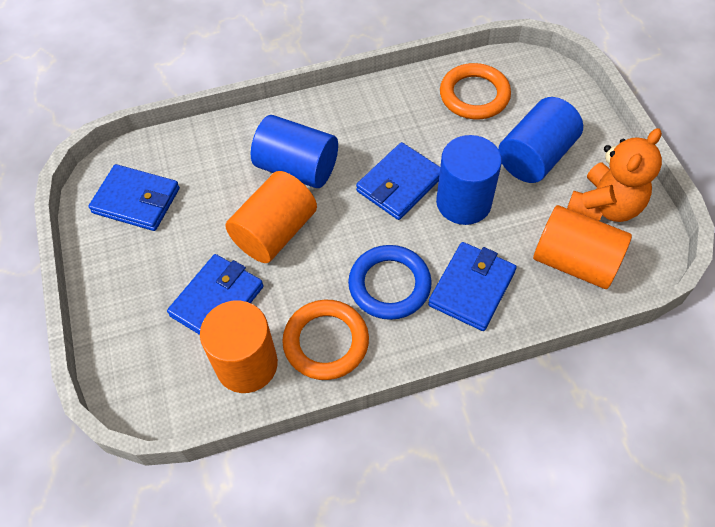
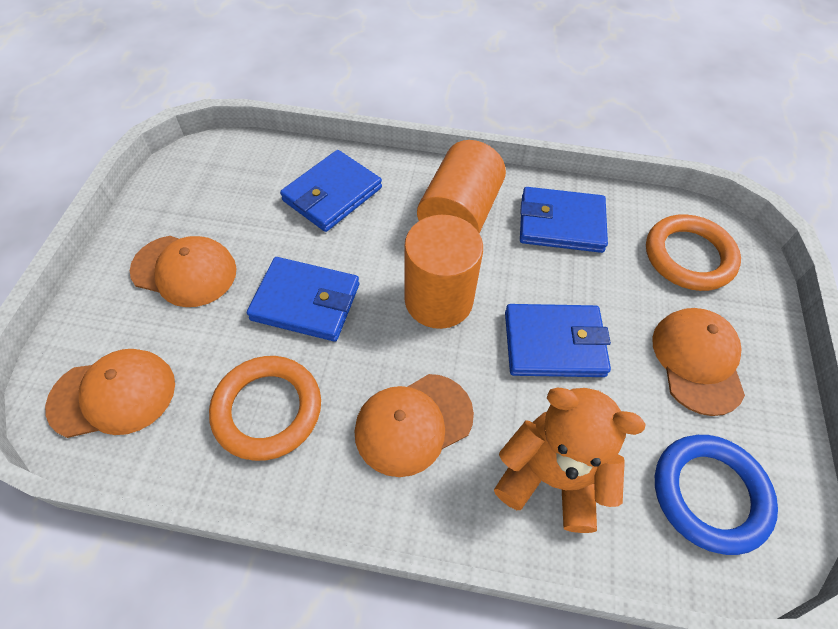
blue cylinder: 3 -> 0
orange cap: 0 -> 4
orange cylinder: 3 -> 2

